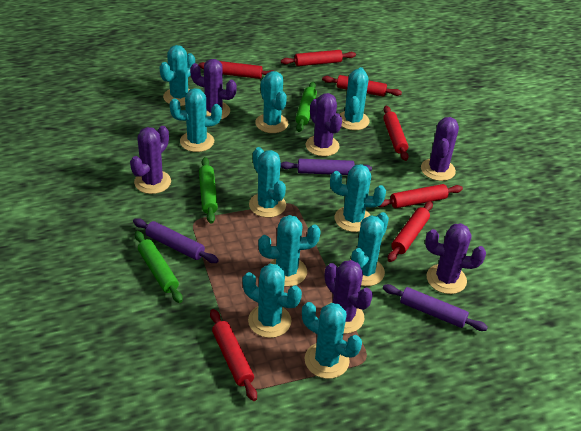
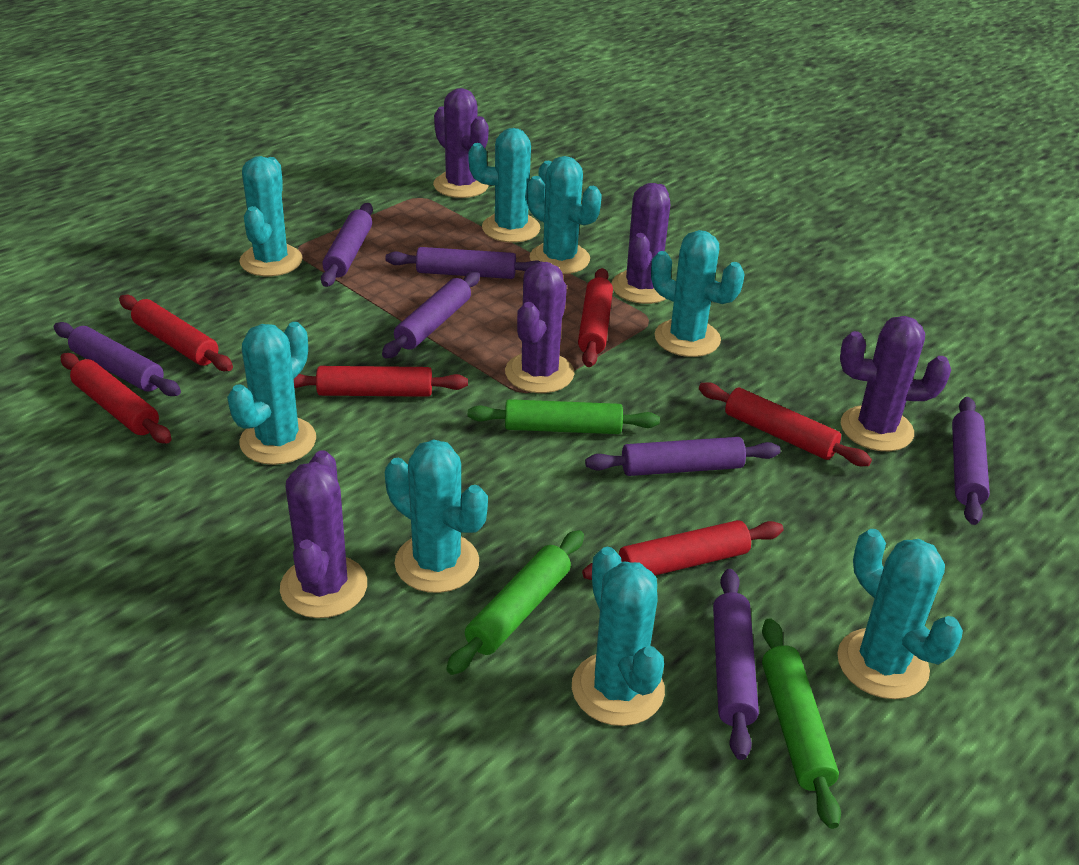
purple cactus: 6 -> 5
purple rolling pin: 3 -> 7
red rolling pin: 7 -> 6
turquoise cactus: 10 -> 8

